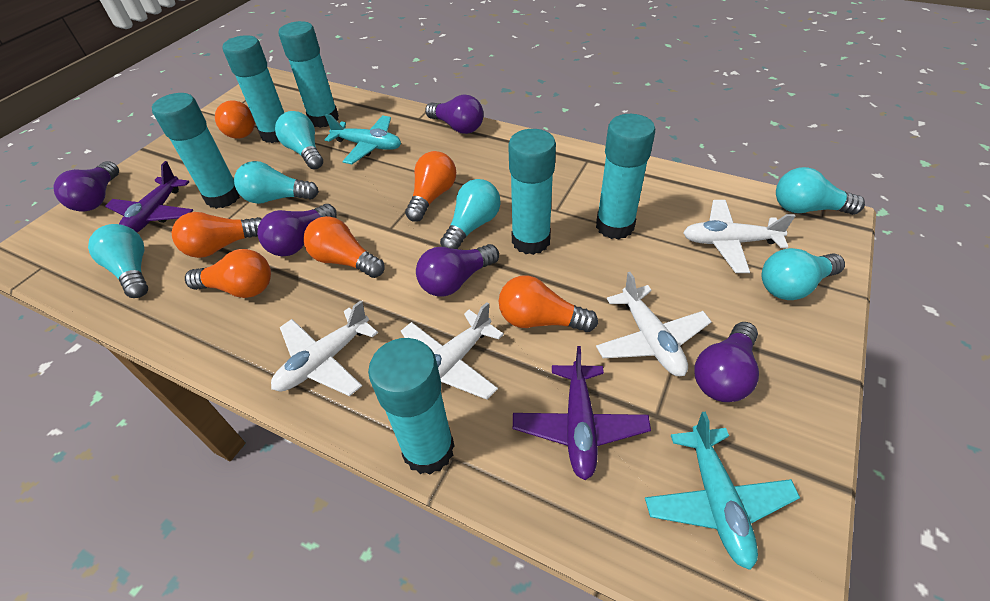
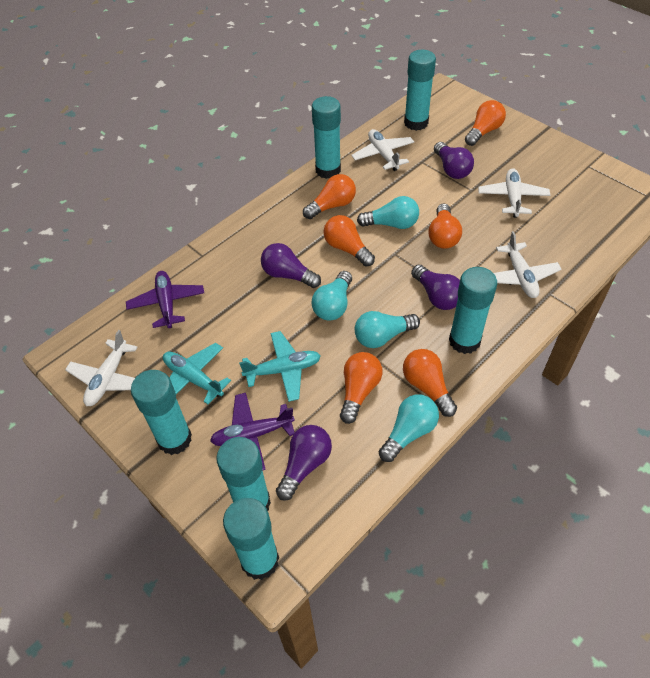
purple light bulb: 5 -> 4
turquoise light bulb: 6 -> 4

